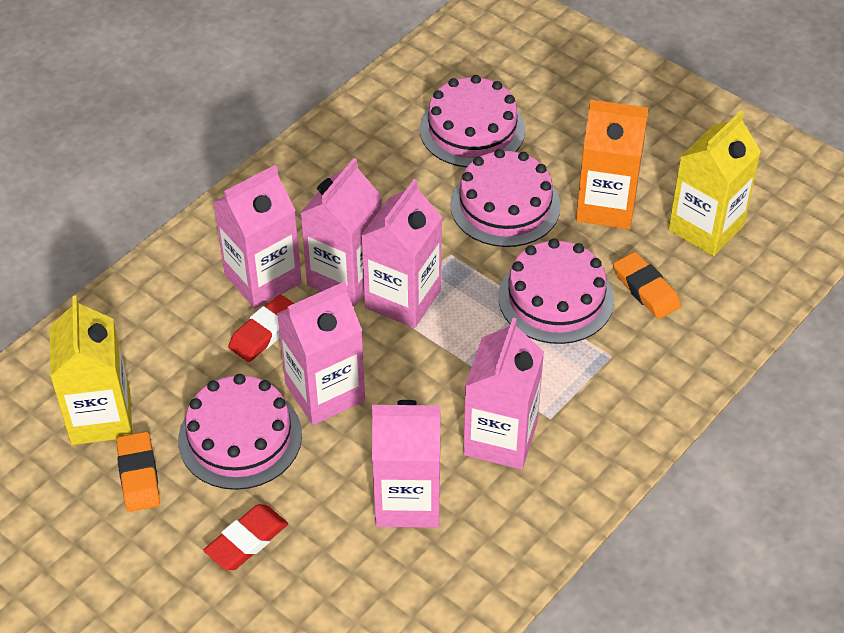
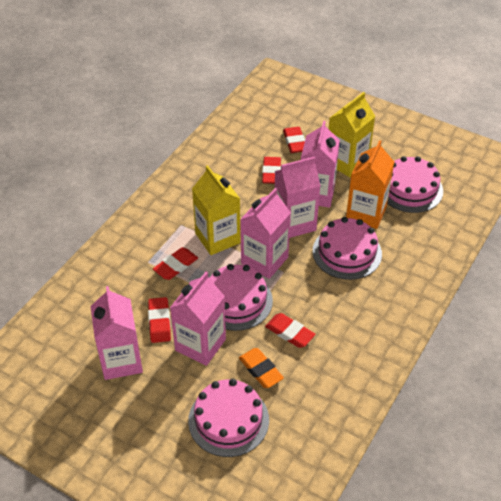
orange eraser: 2 -> 1
pink carton: 6 -> 5
red eraser: 2 -> 5

